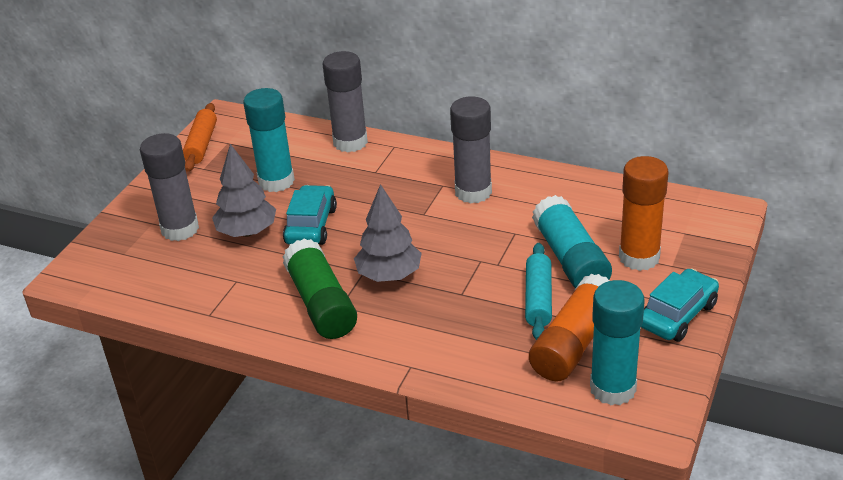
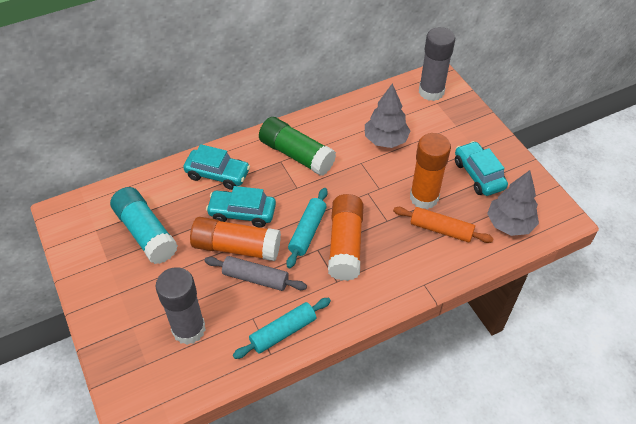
grey glue stick: 3 -> 2
grey rolling pin: 0 -> 1
orange glue stick: 2 -> 3
turquoise car: 2 -> 3
turquoise glue stick: 3 -> 1
turquoise rolling pin: 1 -> 2

